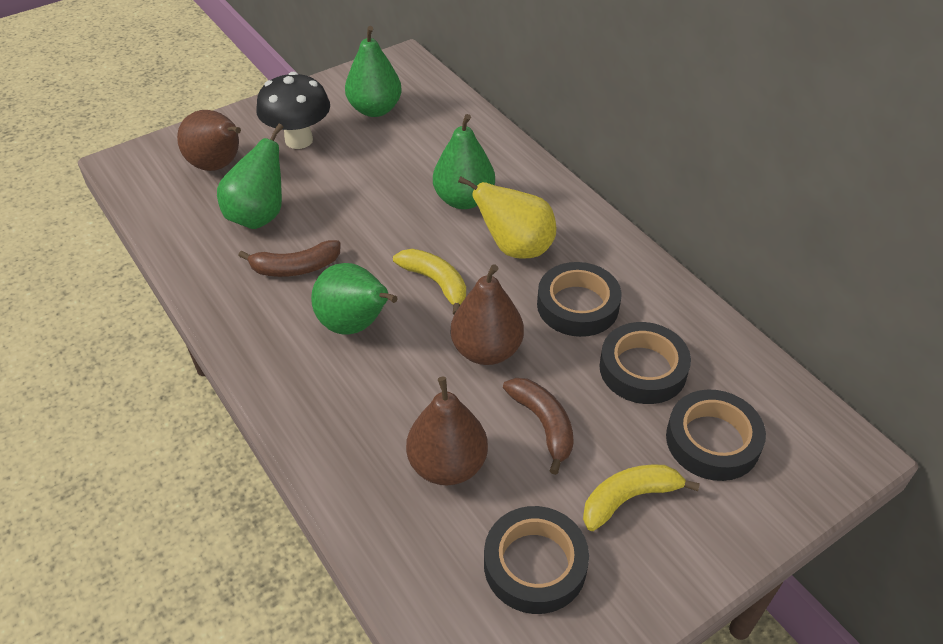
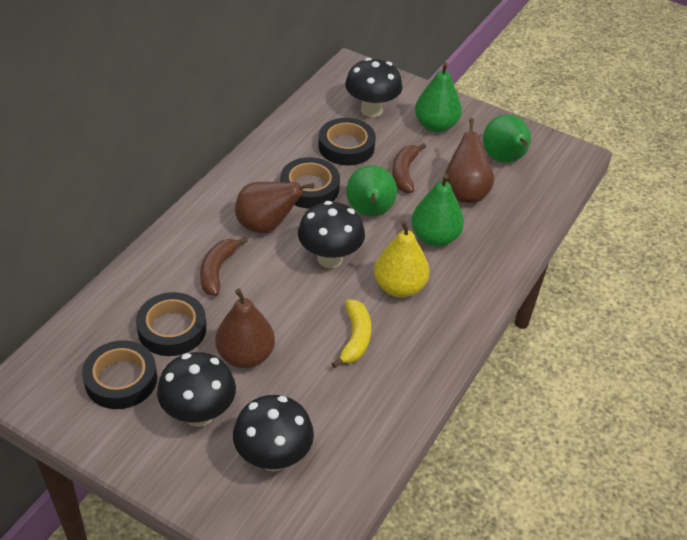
black mushroom: 1 -> 4
yellow banana: 2 -> 1

